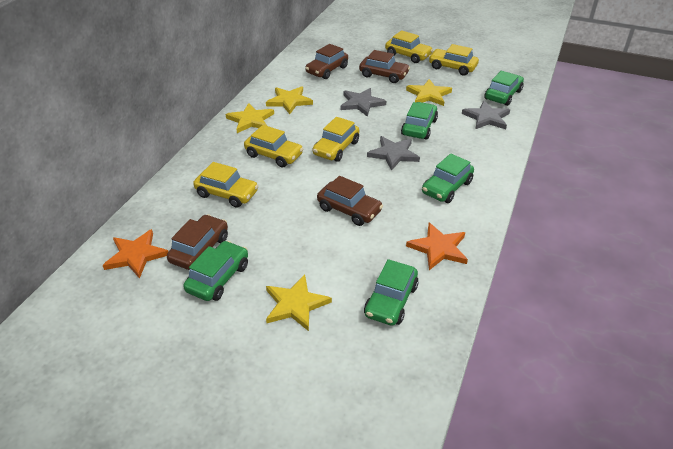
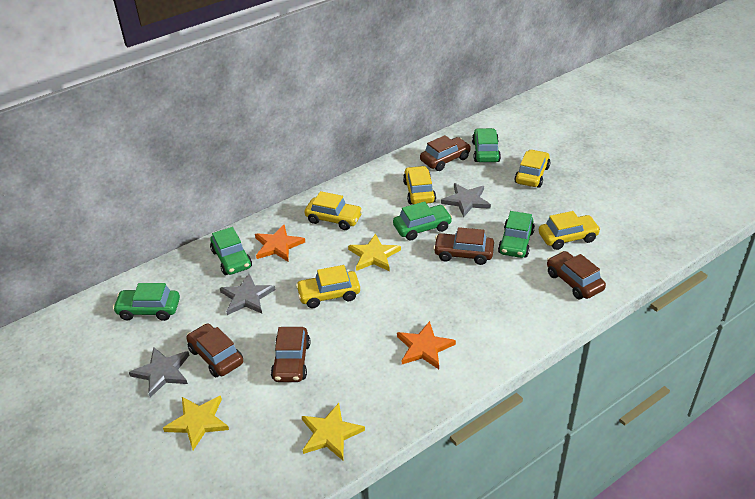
brown car: 4 -> 5
yellow star: 4 -> 3

